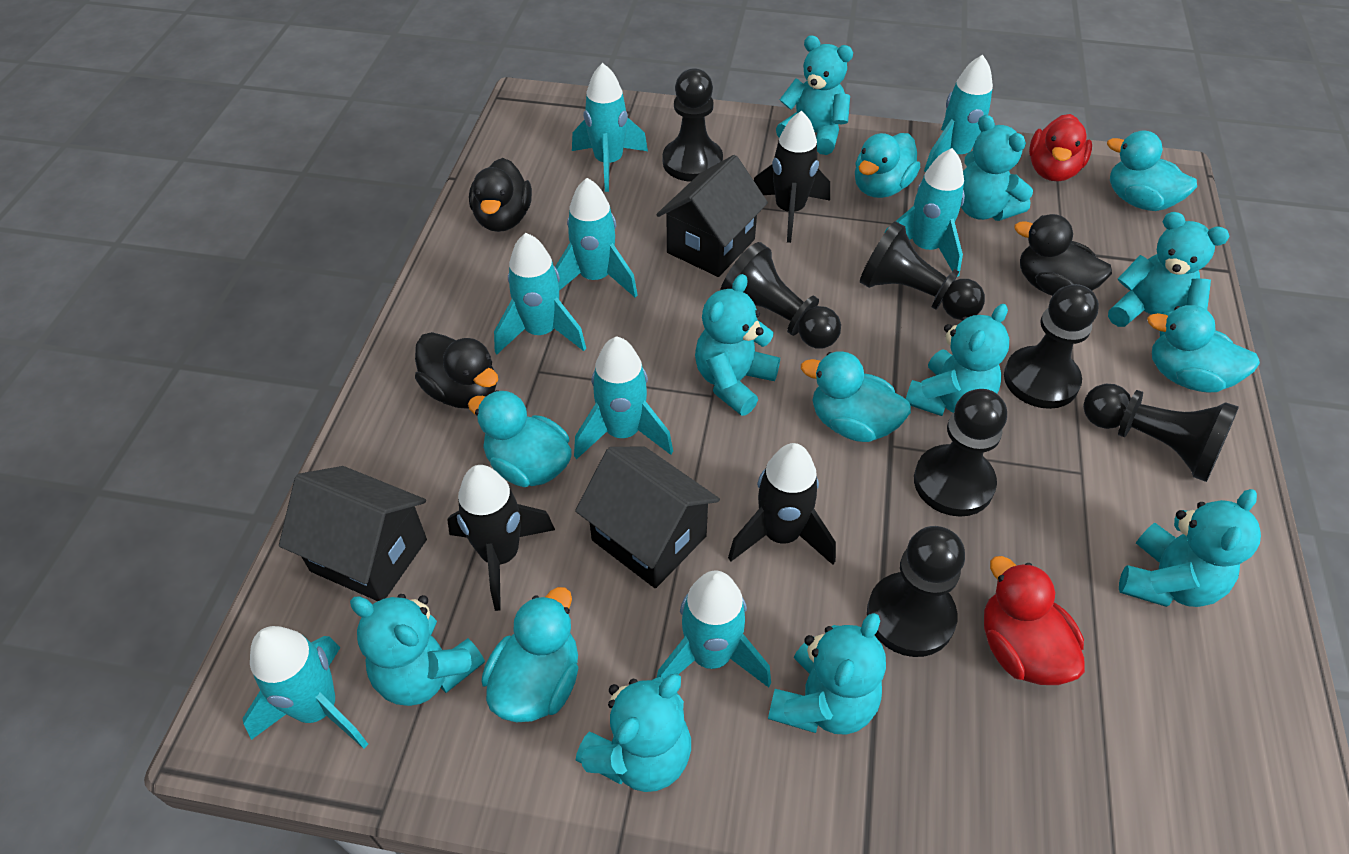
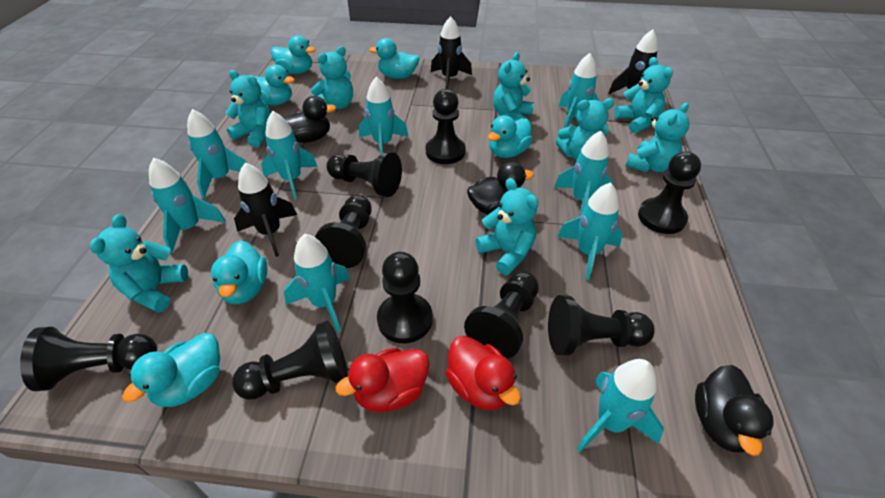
black house: 3 -> 0
black pawn: 7 -> 9
turquoise rocket: 8 -> 9
turquoise teddy bear: 9 -> 8

